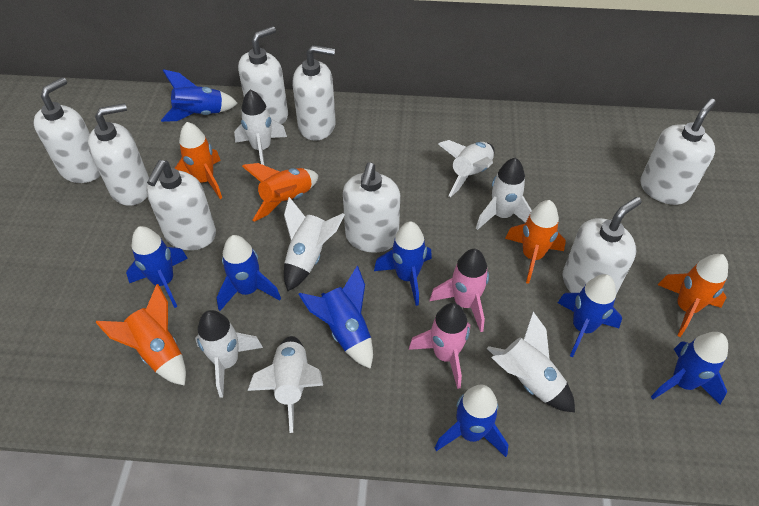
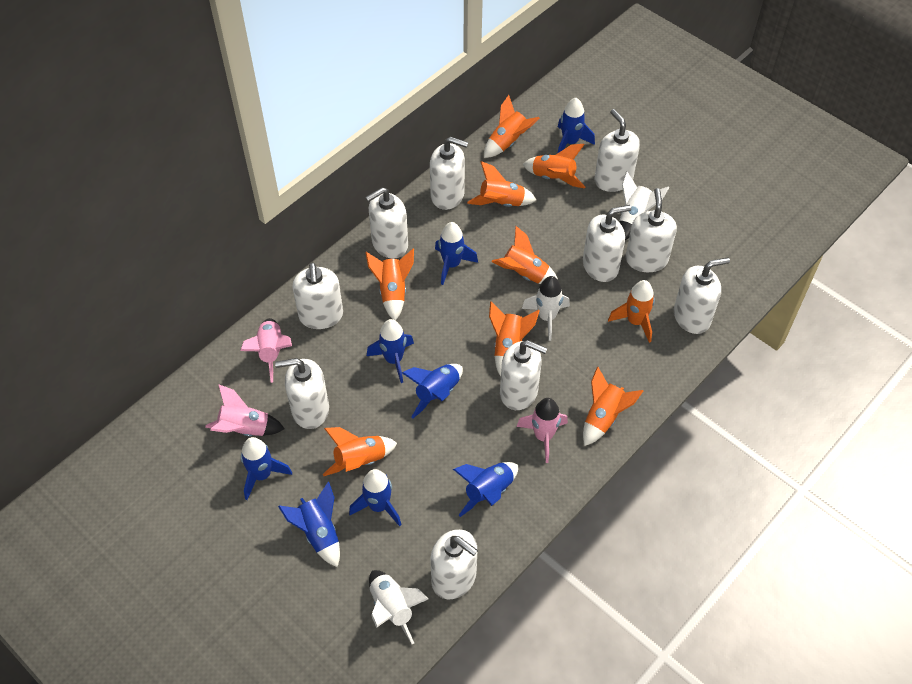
orange rocket: 5 -> 9
pink rocket: 2 -> 3
white rocket: 7 -> 3
white soap dispenser: 8 -> 10

